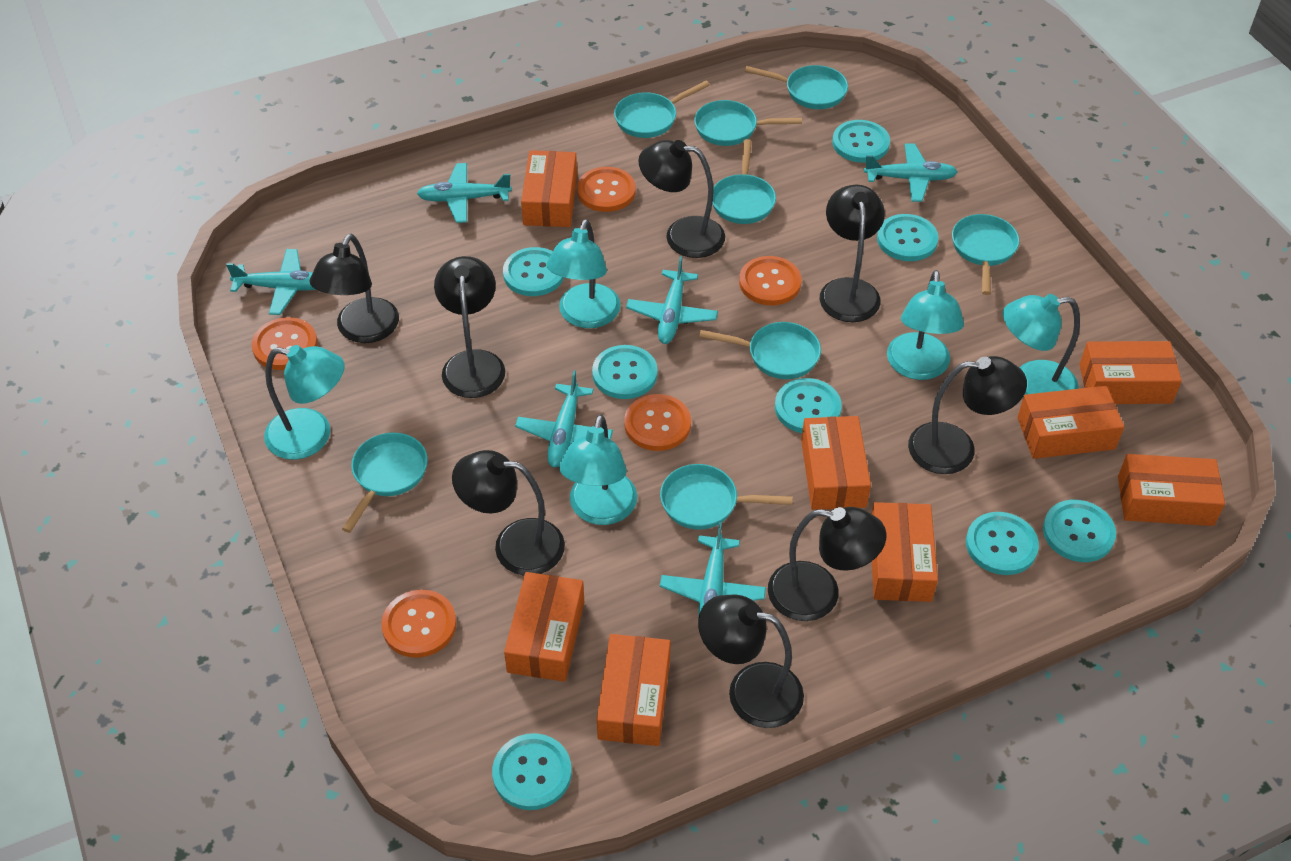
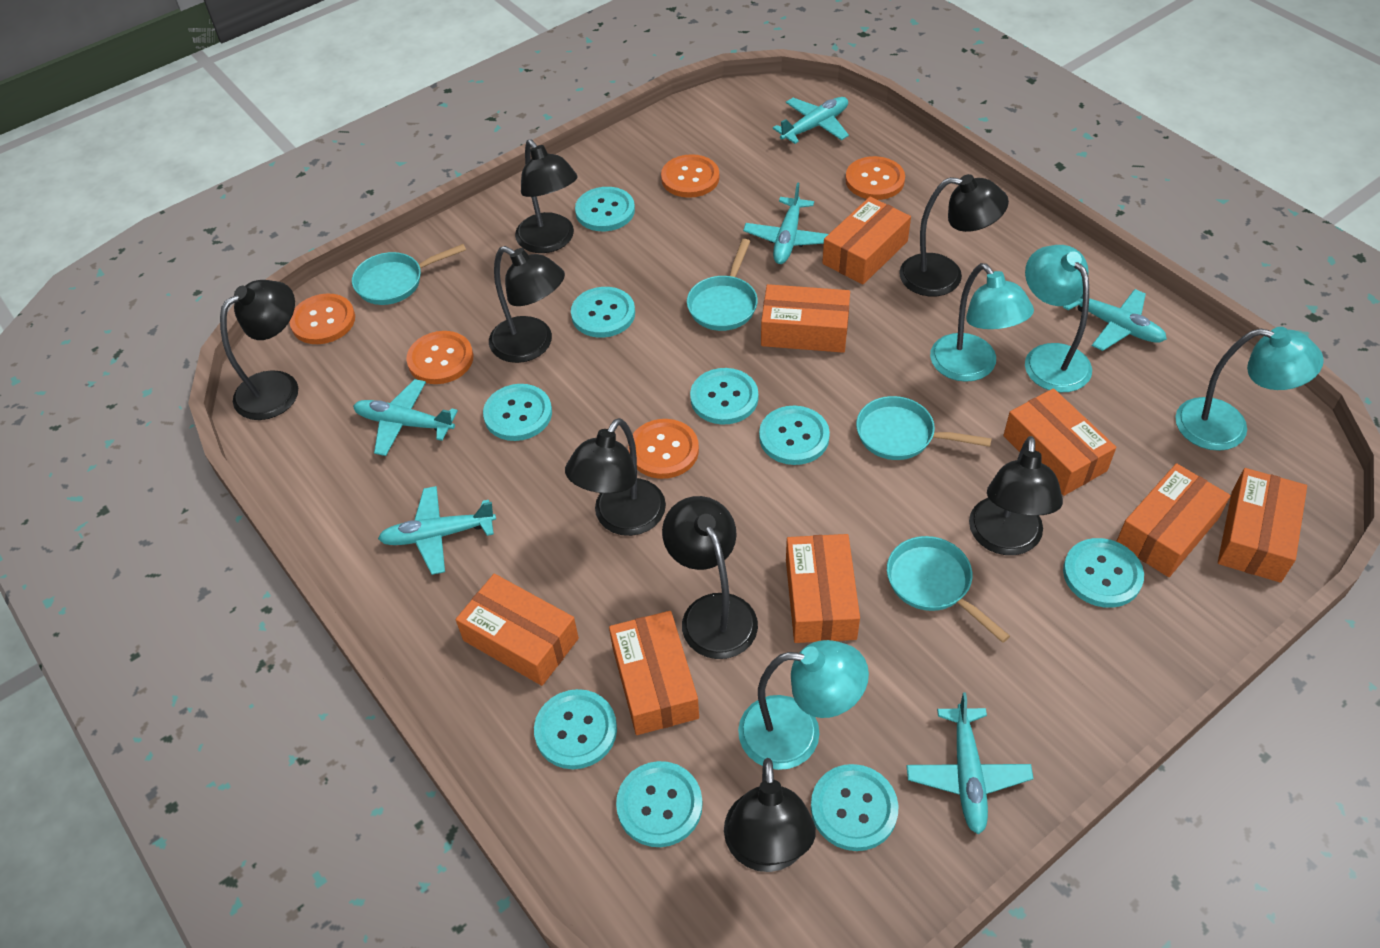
turquoise button: 8 -> 9
turquoise lamp: 5 -> 4
turquoise pan: 8 -> 4

